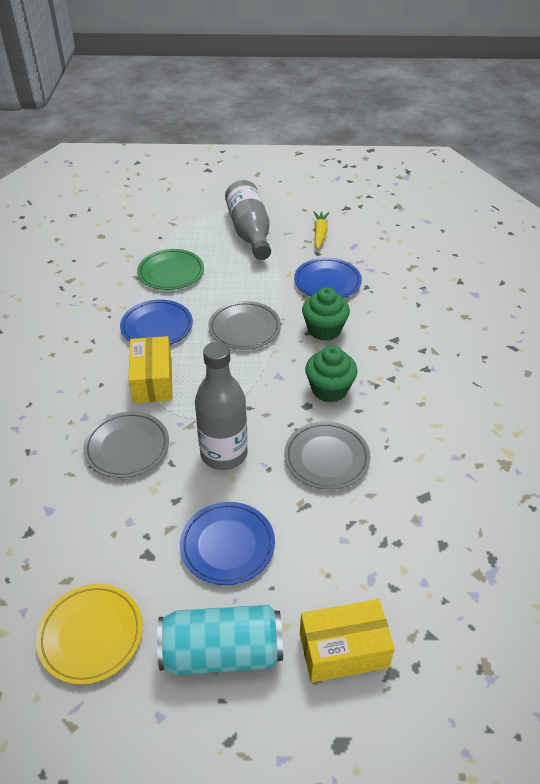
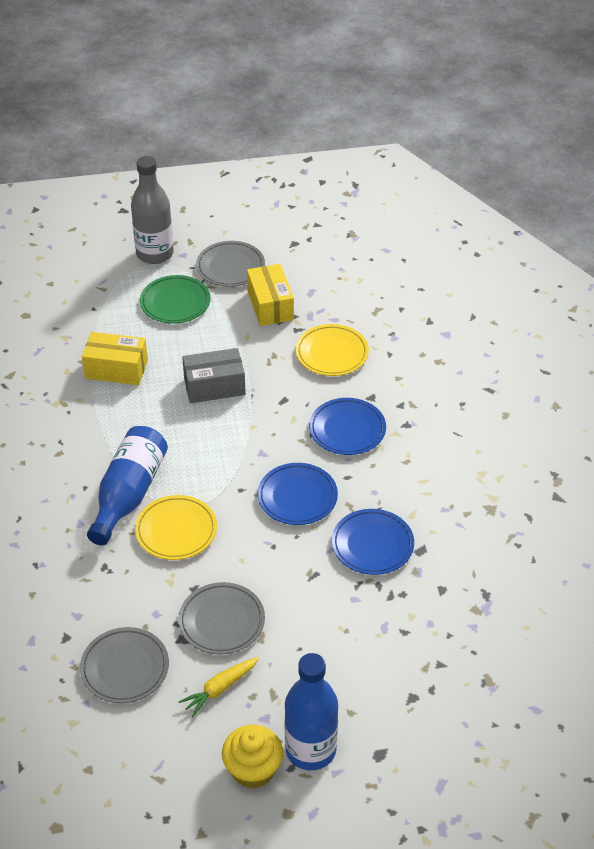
blue bottle: 0 -> 2
green cupcake: 2 -> 0
grey bottle: 2 -> 1
grey box: 0 -> 1
turquoise can: 1 -> 0
yellow cupcake: 0 -> 1
yellow plate: 1 -> 2

